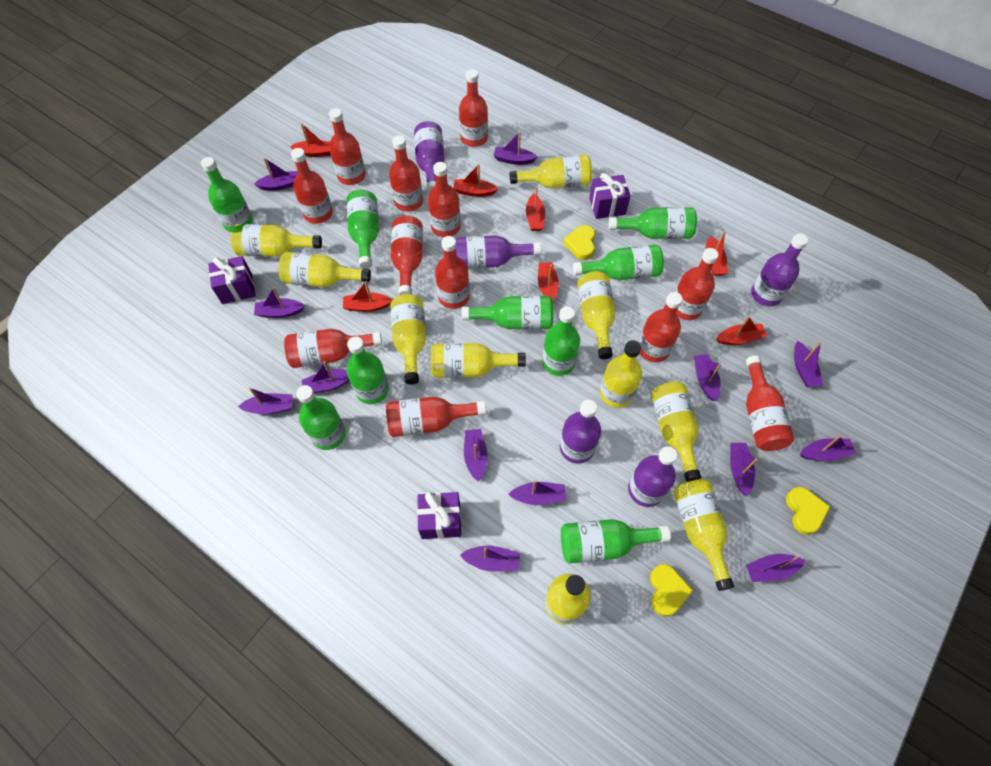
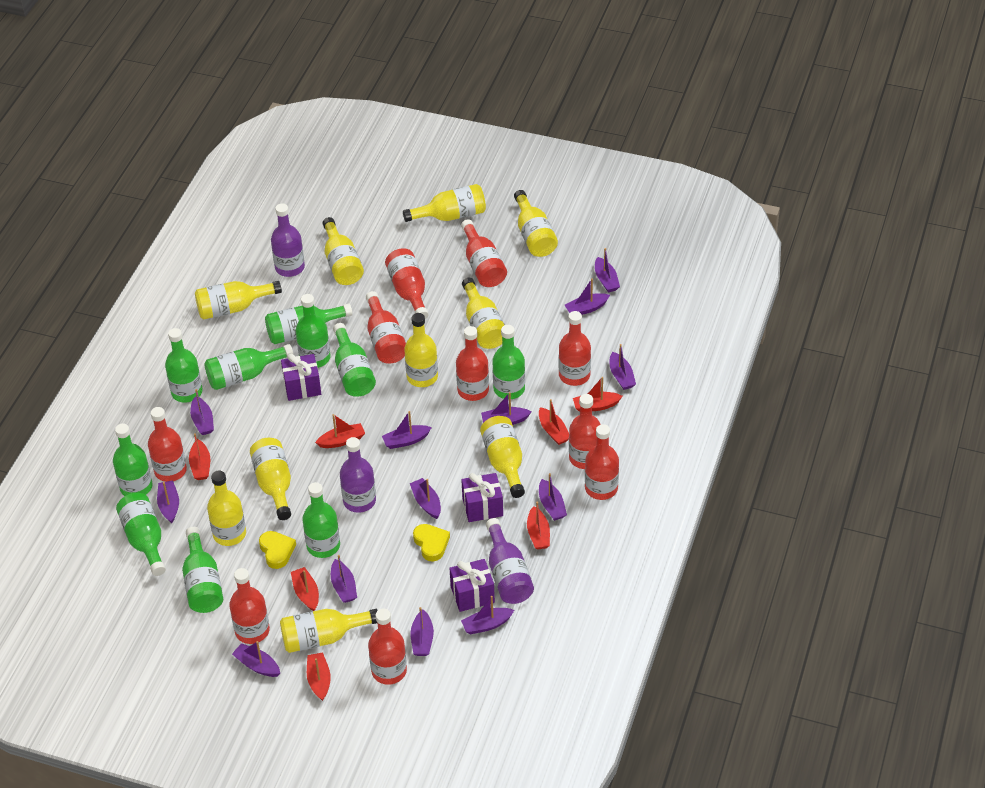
green bottle: 9 -> 10
purple bottle: 5 -> 3
red bottle: 12 -> 10
yellow heart: 3 -> 2

